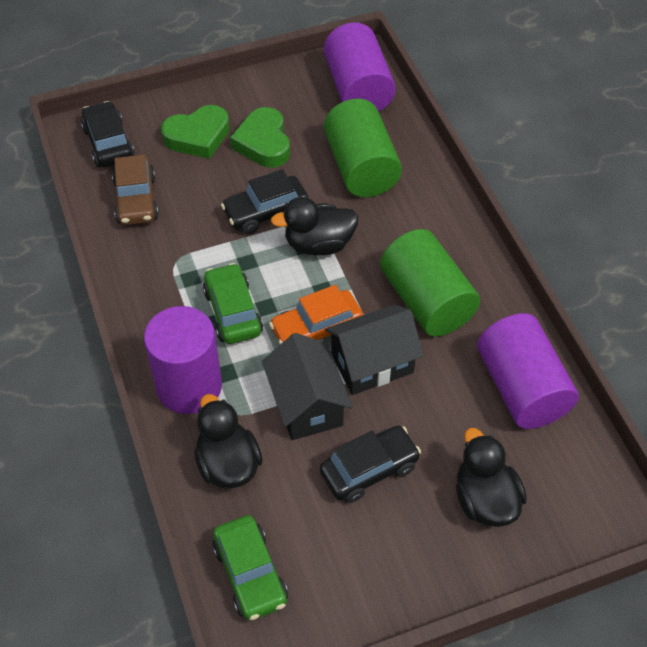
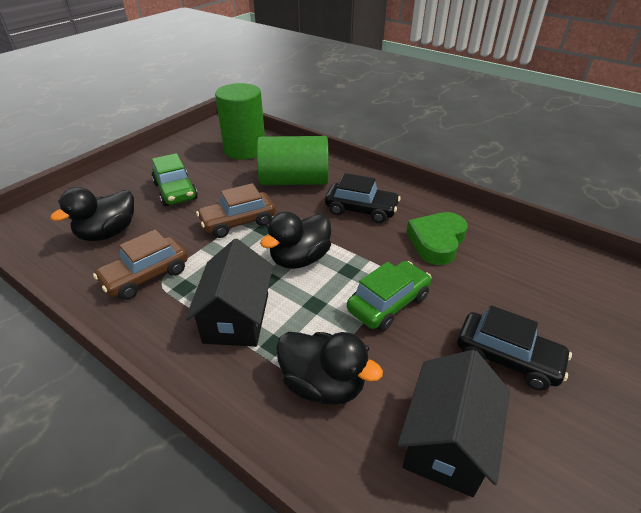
black car: 3 -> 2
brown car: 1 -> 2
green heart: 2 -> 1
orange car: 1 -> 0
purple cylinder: 3 -> 0

